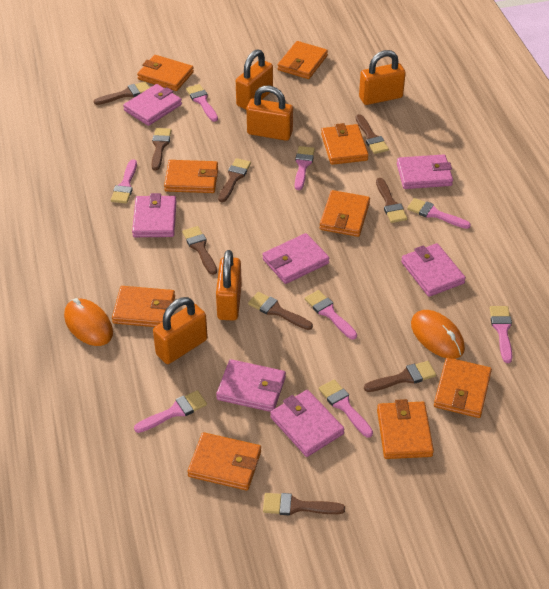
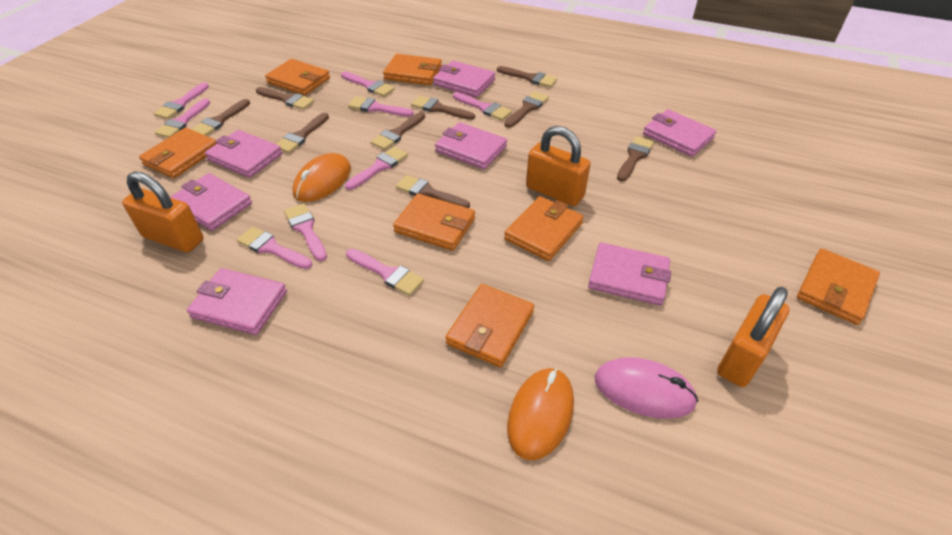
orange padlock: 5 -> 3
orange wallet: 9 -> 7
pink brush: 8 -> 9
pink mouse: 0 -> 1

